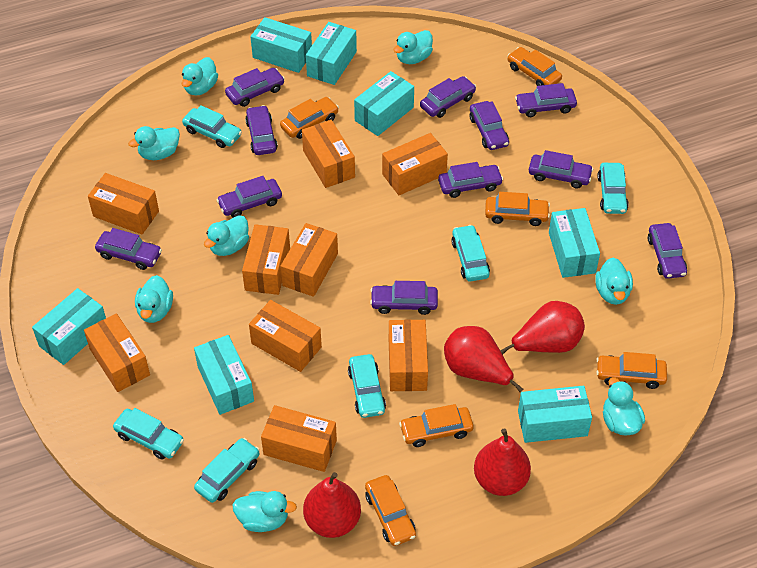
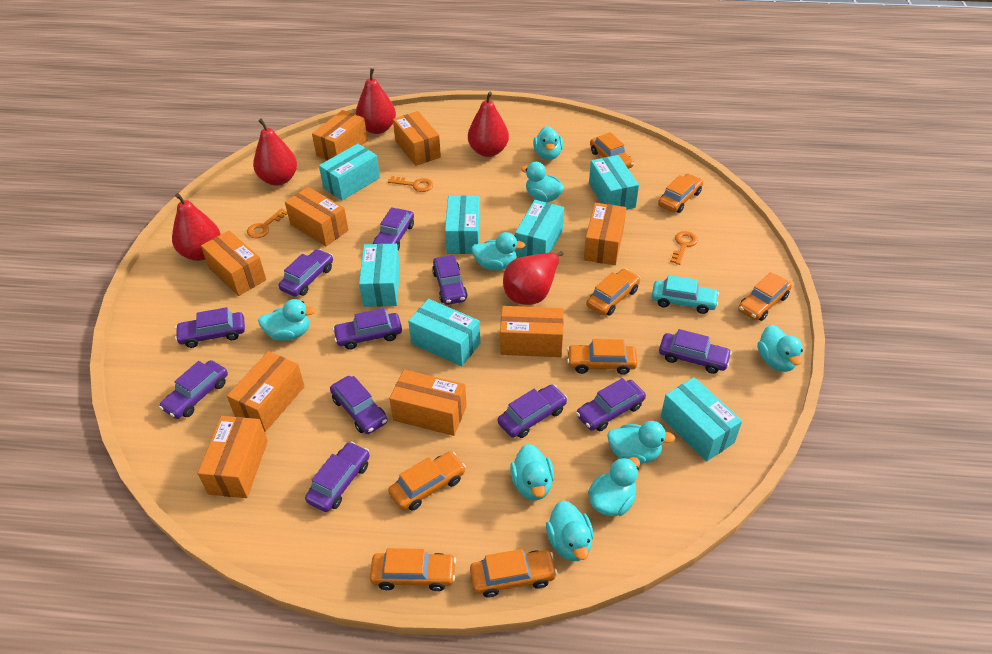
orange car: 6 -> 8
orange key: 0 -> 3
red pear: 4 -> 5
turquoise car: 6 -> 1
turquoise duck: 8 -> 9

